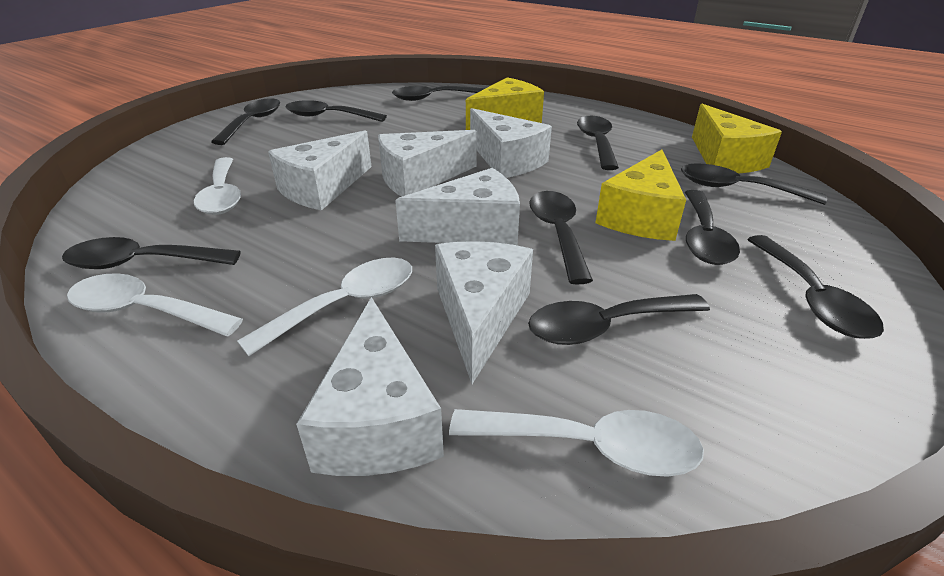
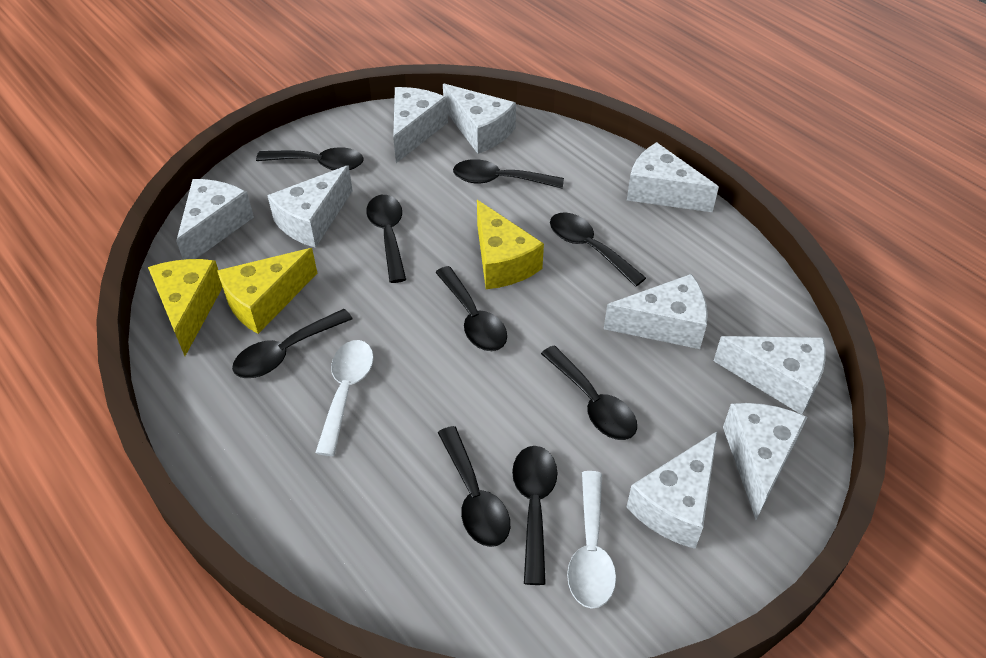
black spoon: 10 -> 9
white cheese: 6 -> 9
white spoon: 4 -> 2

